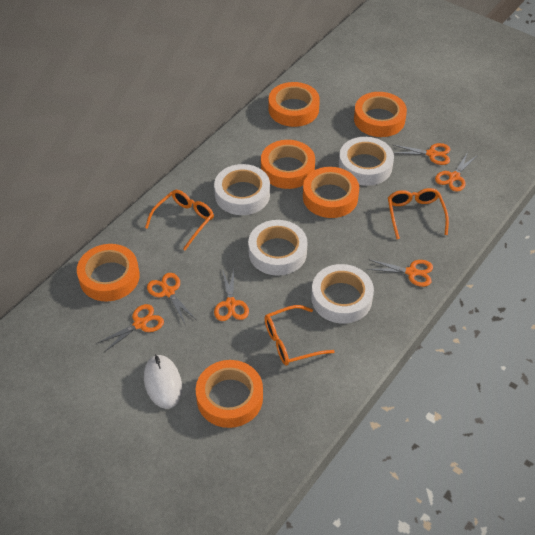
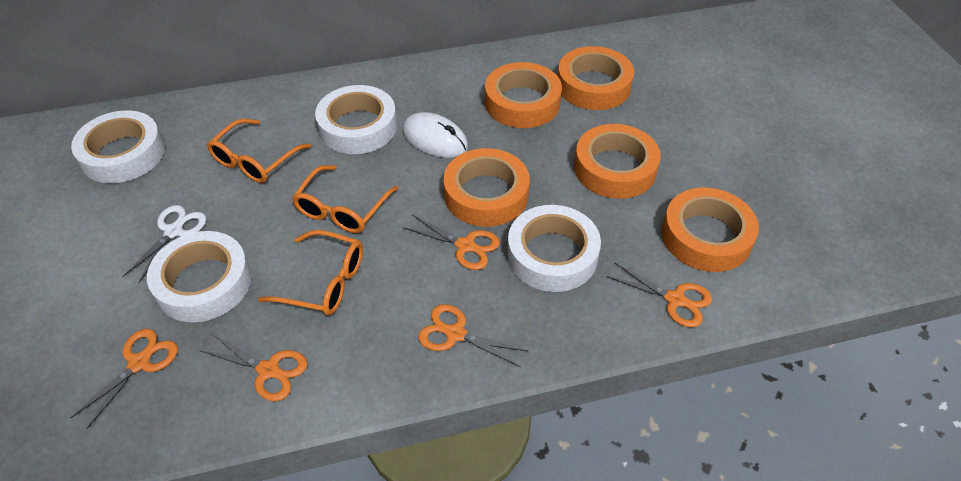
orange scissors: 6 -> 5
orange tape: 6 -> 5
white scissors: 0 -> 1

